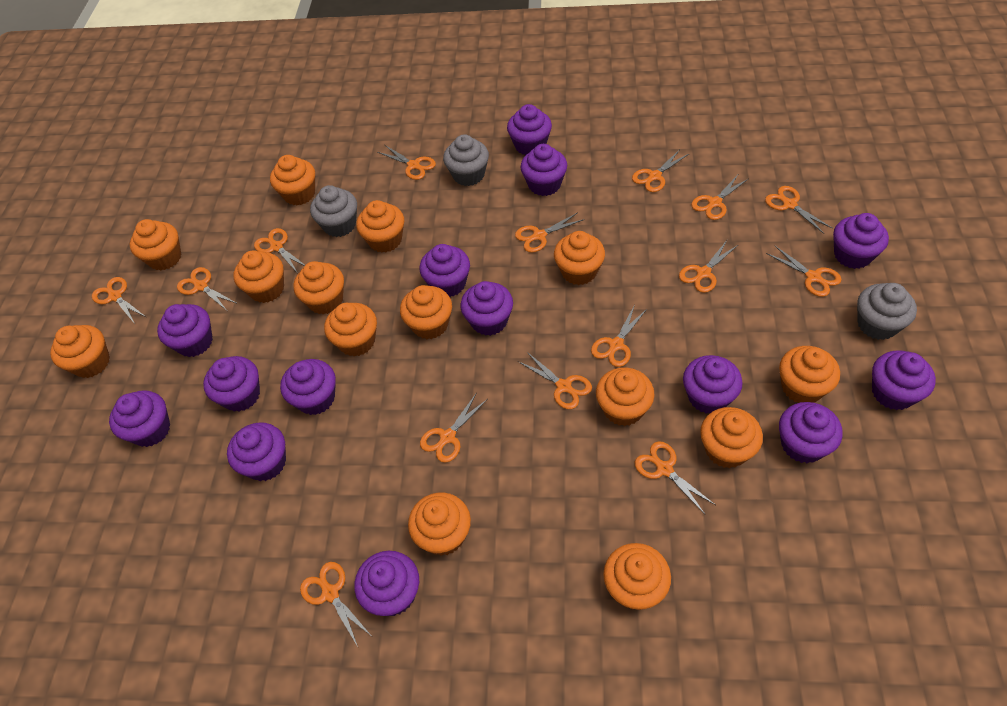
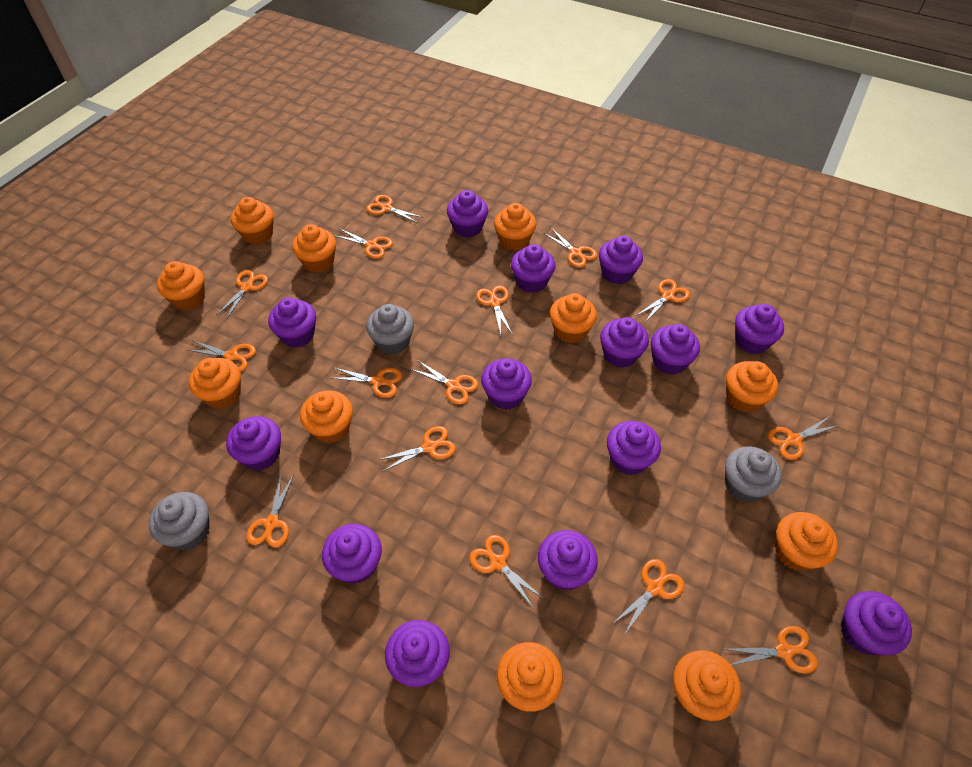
orange cupcake: 14 -> 11

